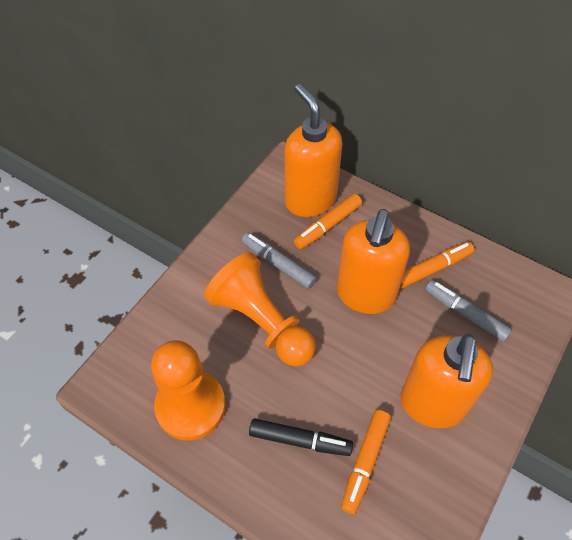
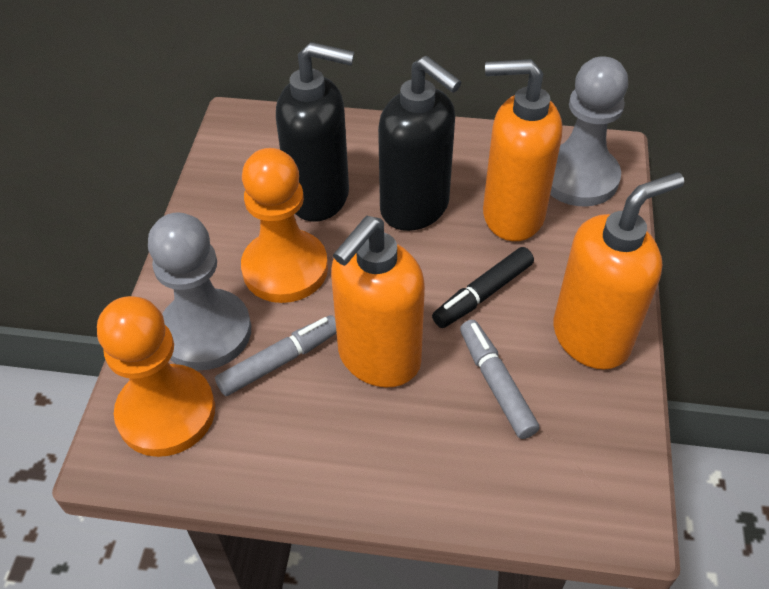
black soap dispenser: 0 -> 2
grey pawn: 0 -> 2
orange marker: 3 -> 0

